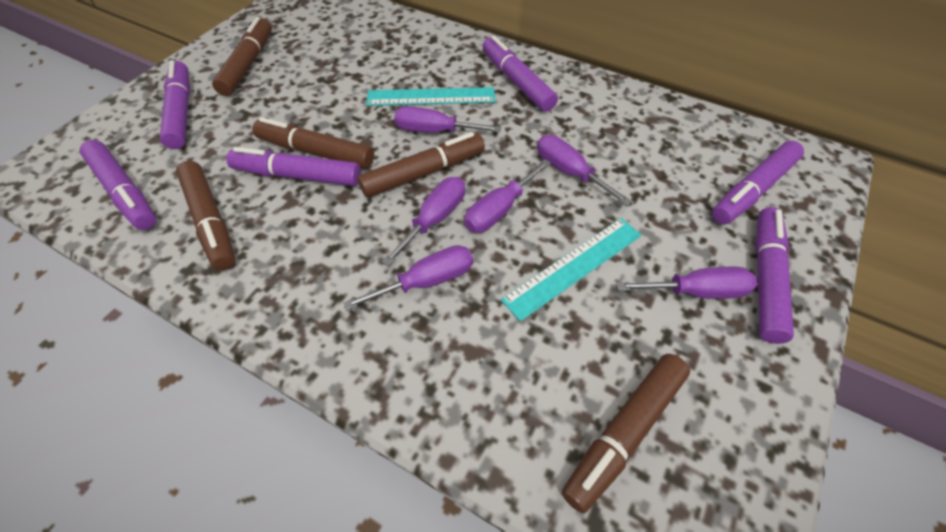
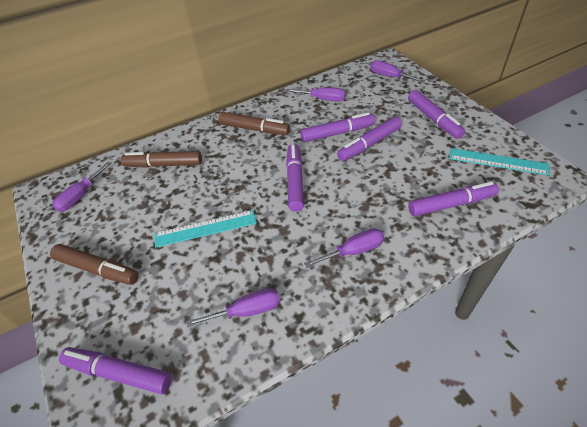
brown marker: 5 -> 3
purple screwdriver: 6 -> 5

